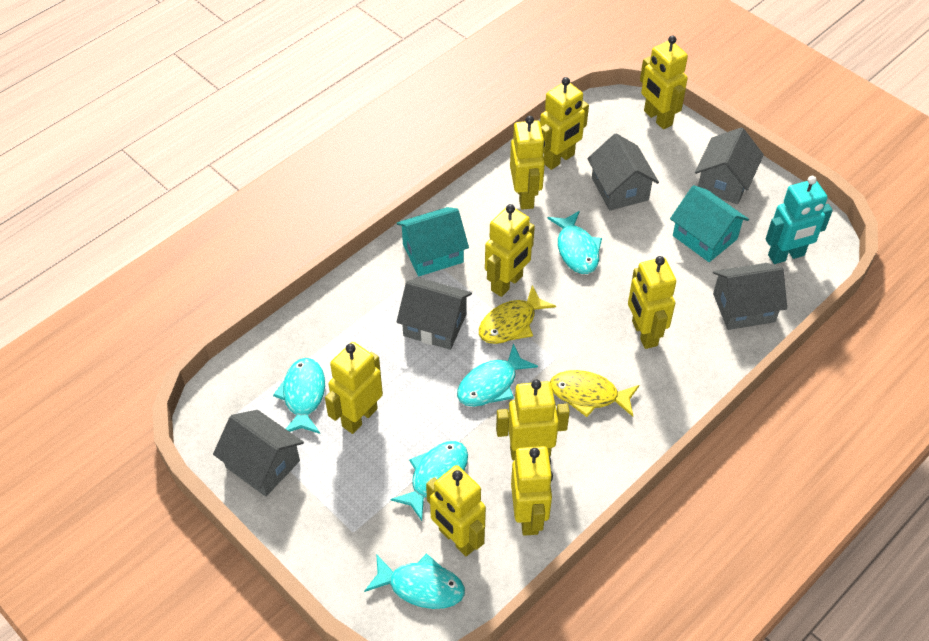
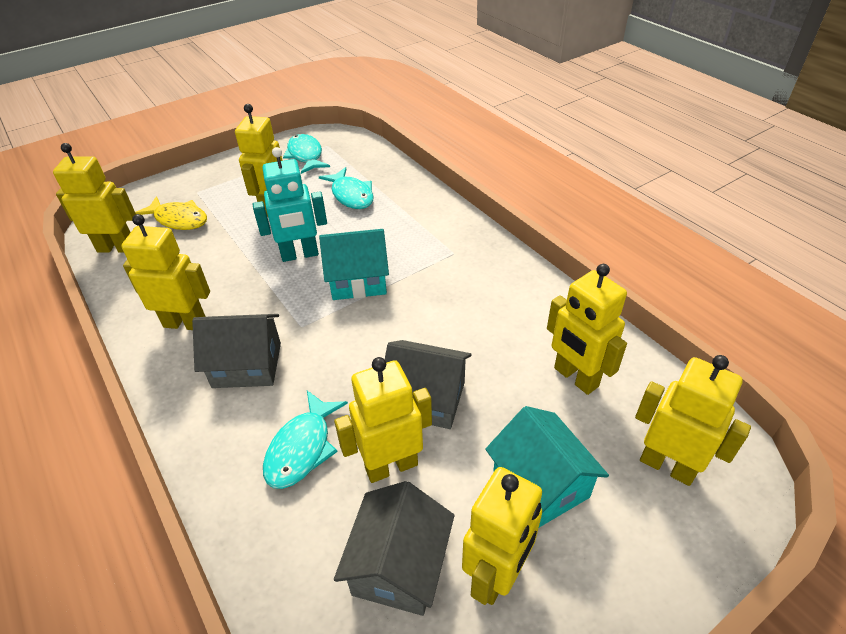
grey house: 5 -> 3
turquoise fish: 5 -> 3
yellow fish: 2 -> 1
yellow robot: 9 -> 7

